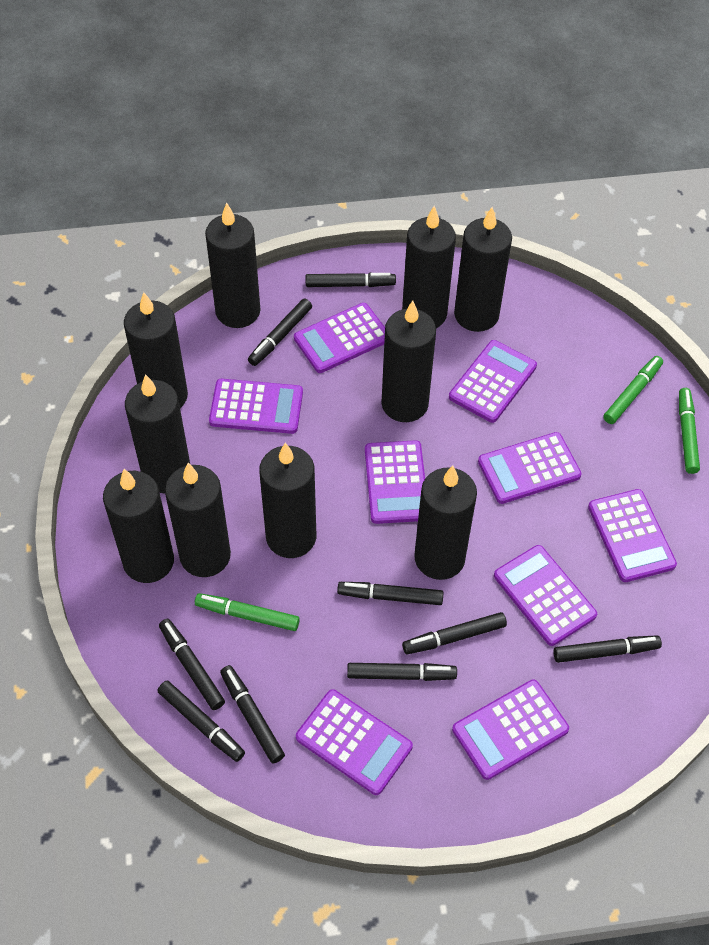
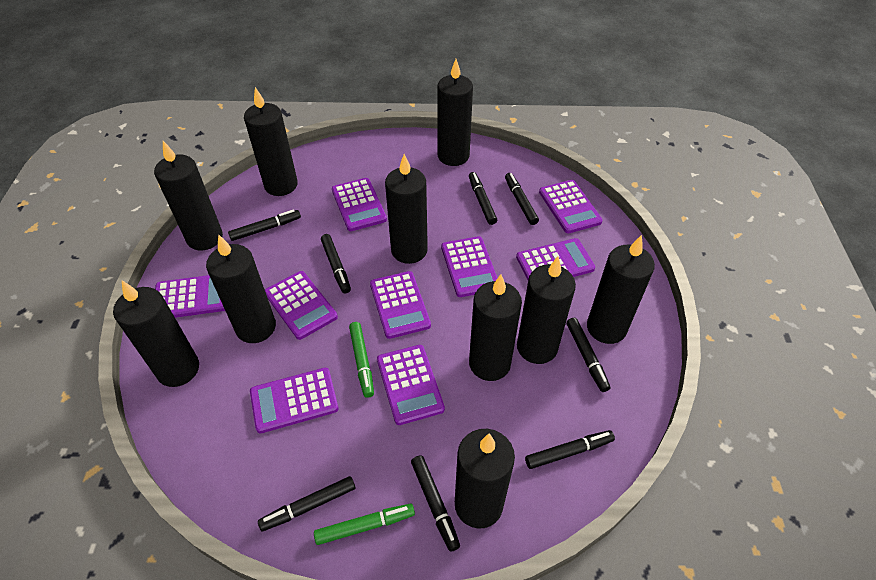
black marker: 9 -> 8
green marker: 3 -> 2

